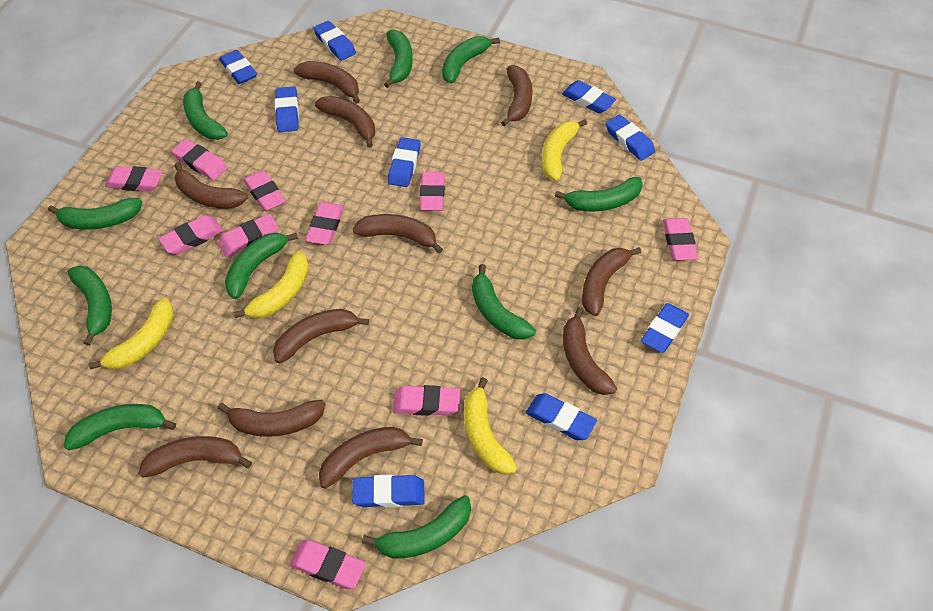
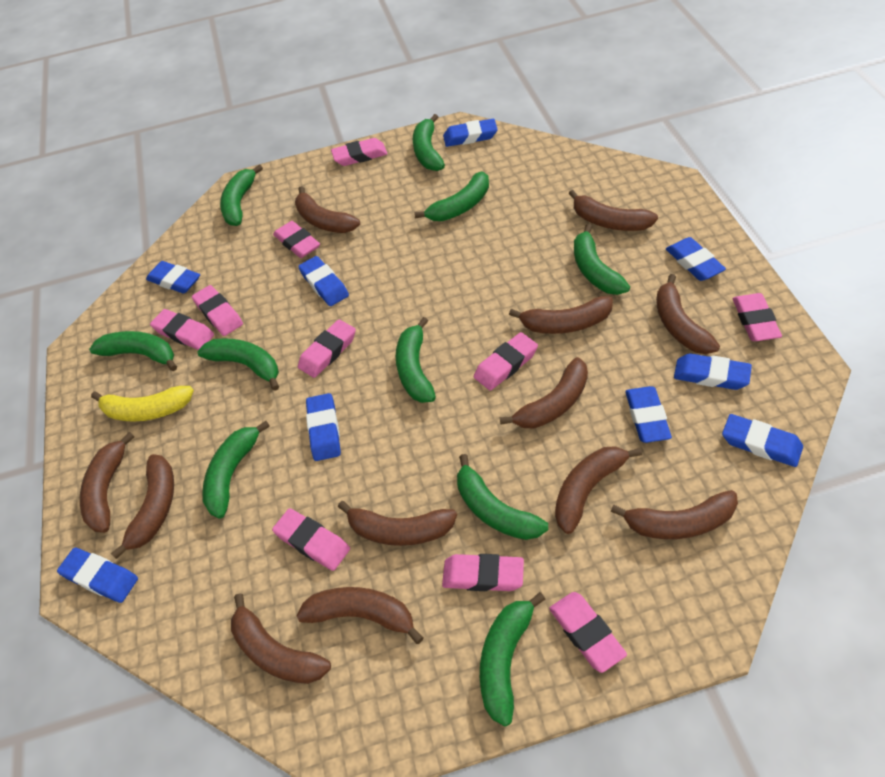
brown banana: 11 -> 12
yellow banana: 4 -> 1

